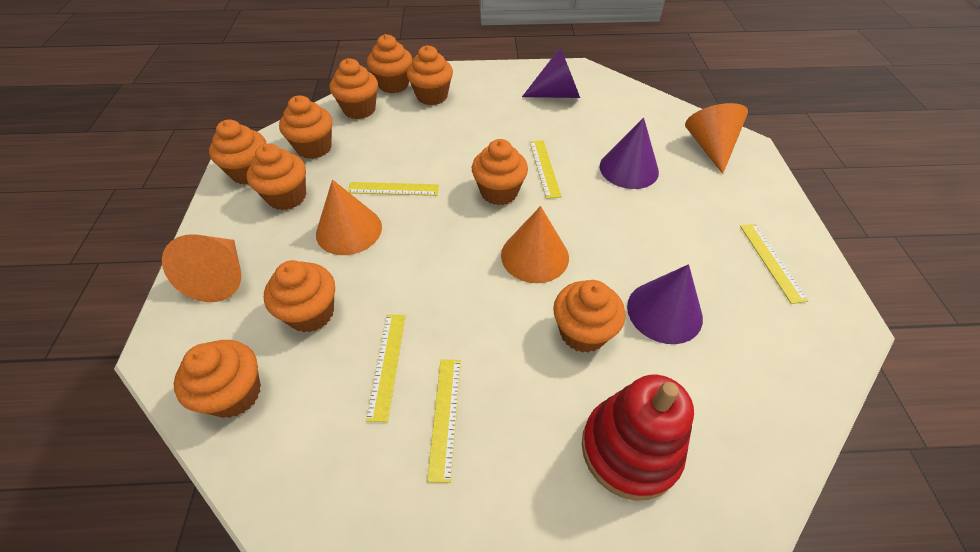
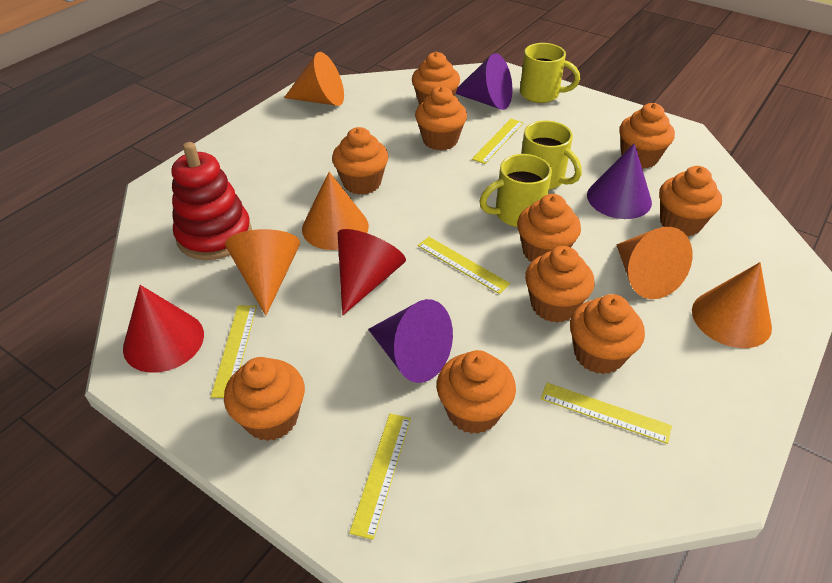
orange cone: 4 -> 5
red cone: 0 -> 2
yellow mug: 0 -> 3

